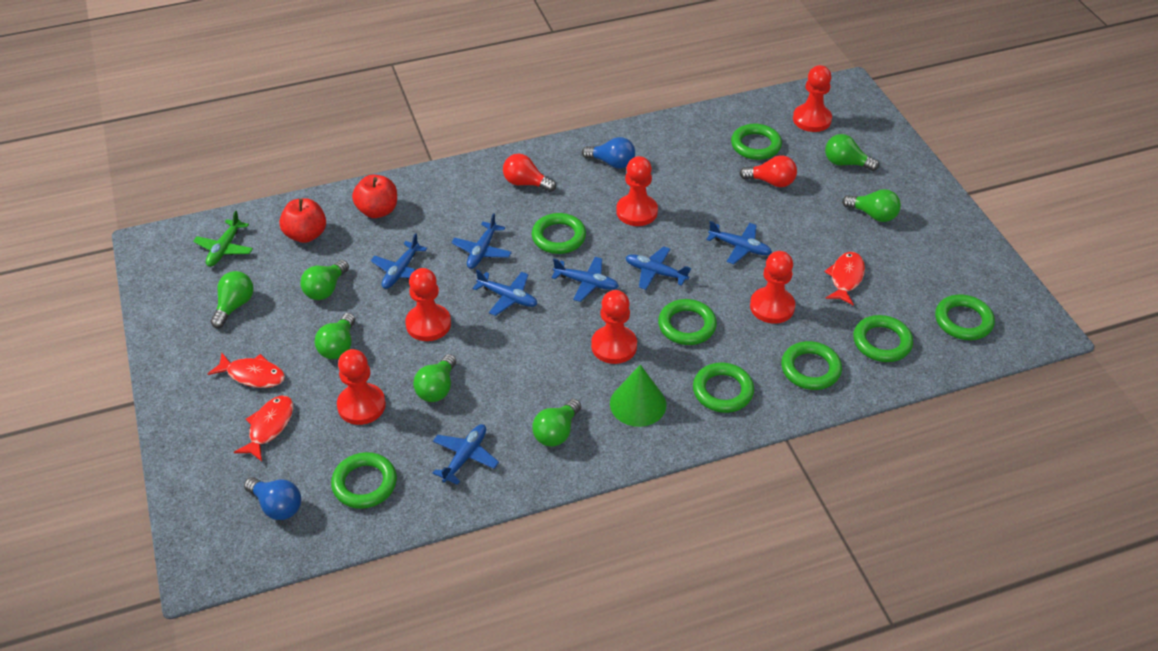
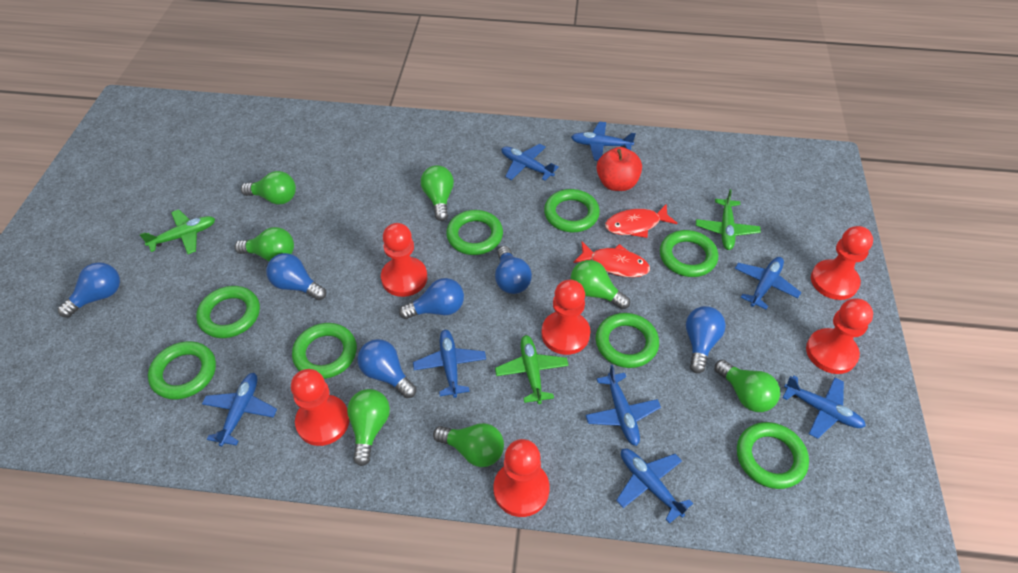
blue light bulb: 2 -> 6
blue plane: 7 -> 8
green cone: 1 -> 0
green plane: 1 -> 3
red apple: 2 -> 1
red fish: 3 -> 2
red light bulb: 2 -> 0

